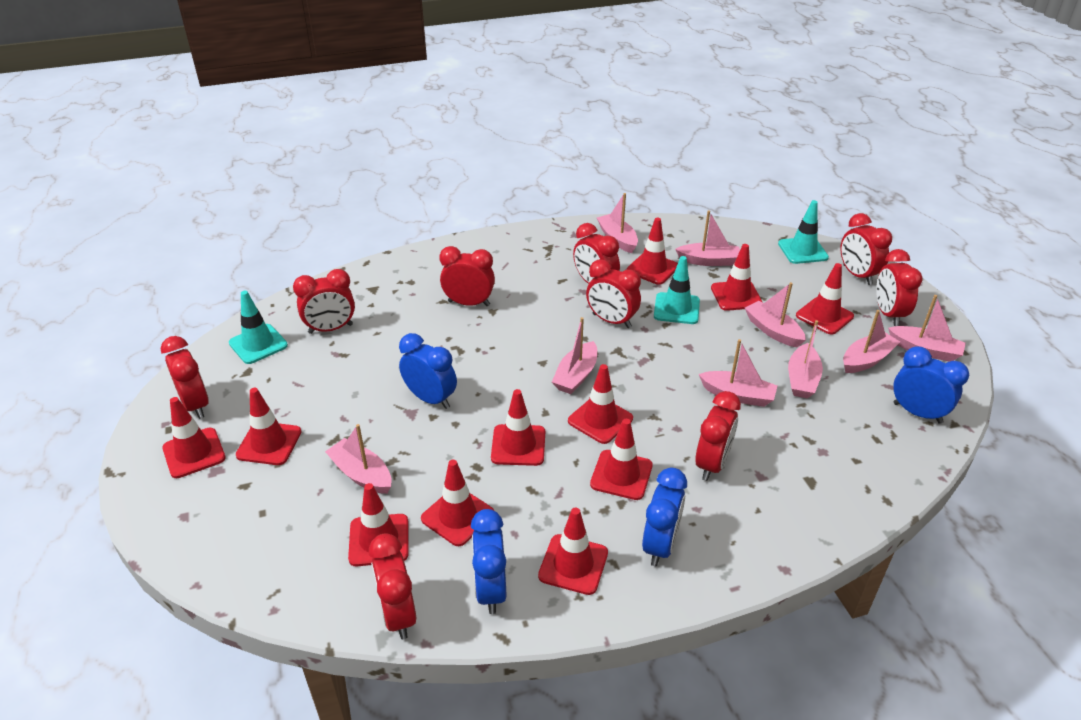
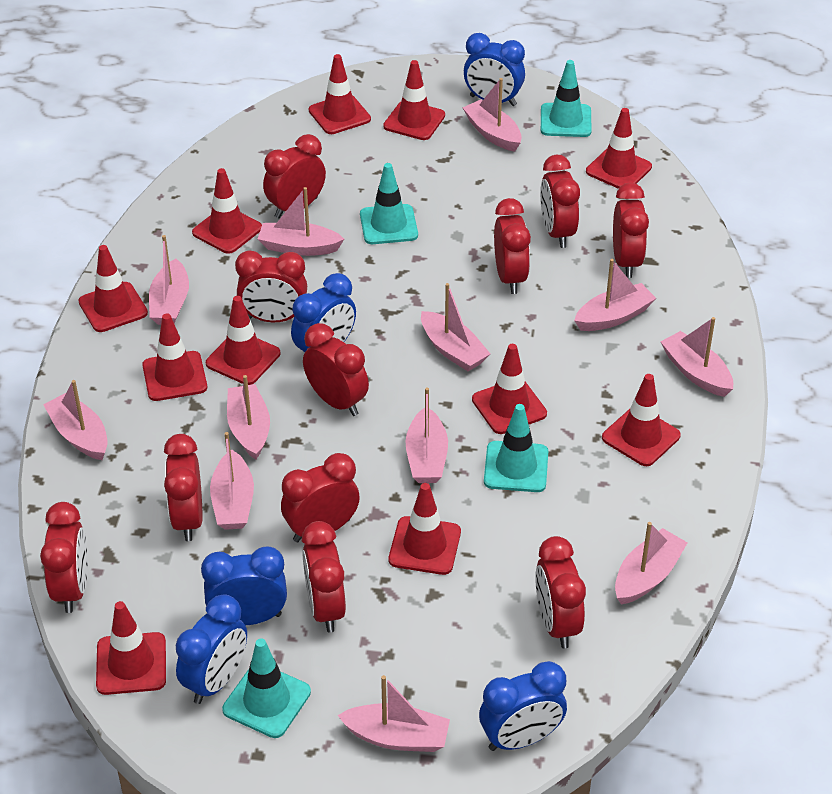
blue clock: 4 -> 5
pink boat: 9 -> 12
red clock: 9 -> 11
turquoise traffic cone: 3 -> 4

